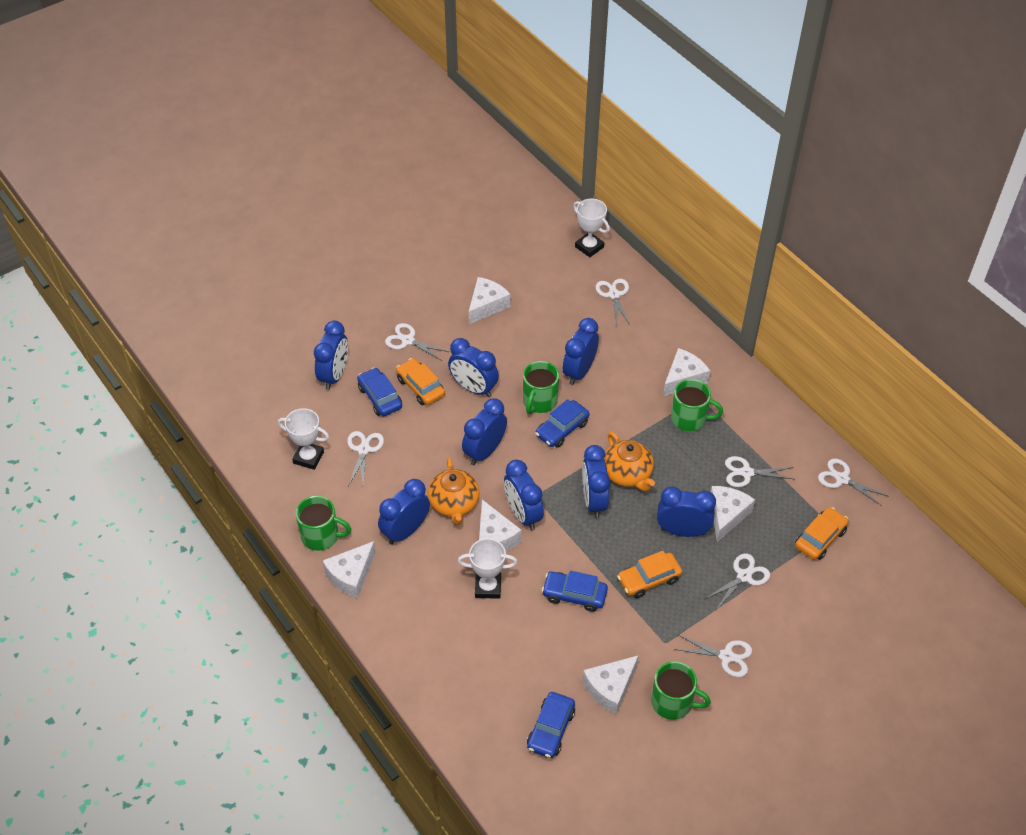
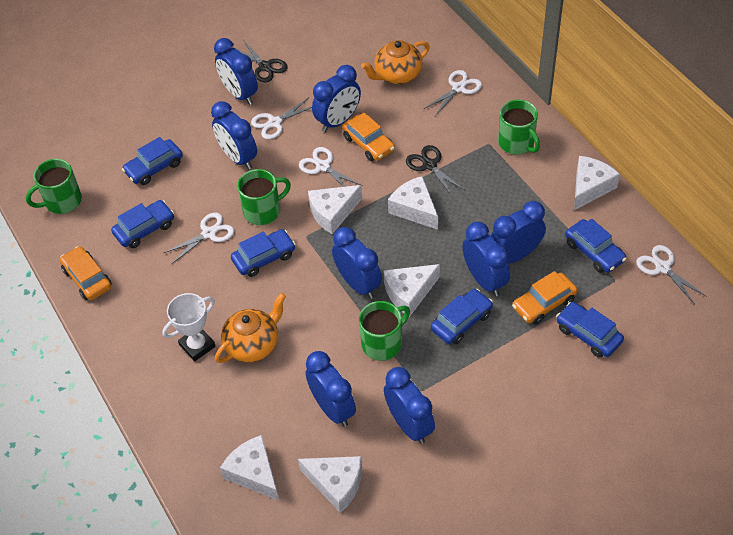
black scissors: 0 -> 2
blue car: 4 -> 6
white scissors: 7 -> 5
white trophy: 3 -> 1

